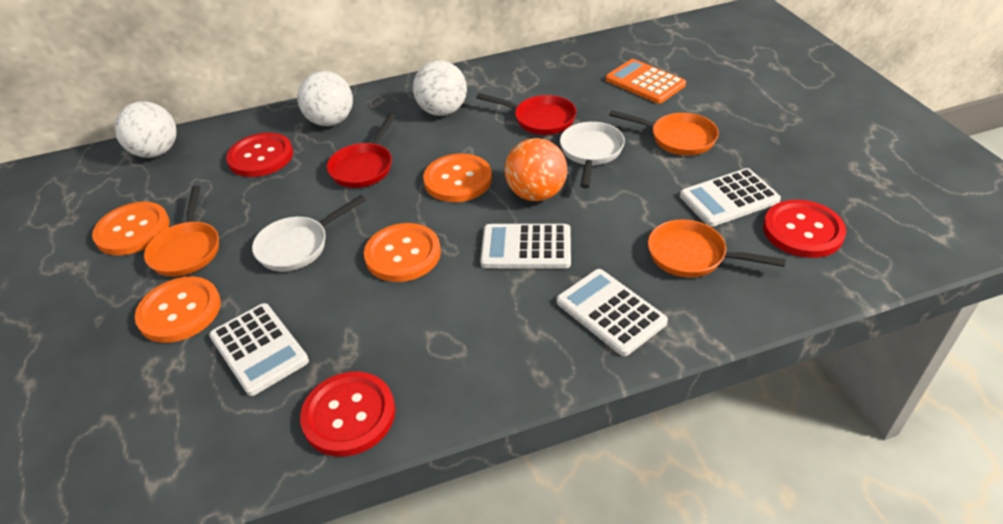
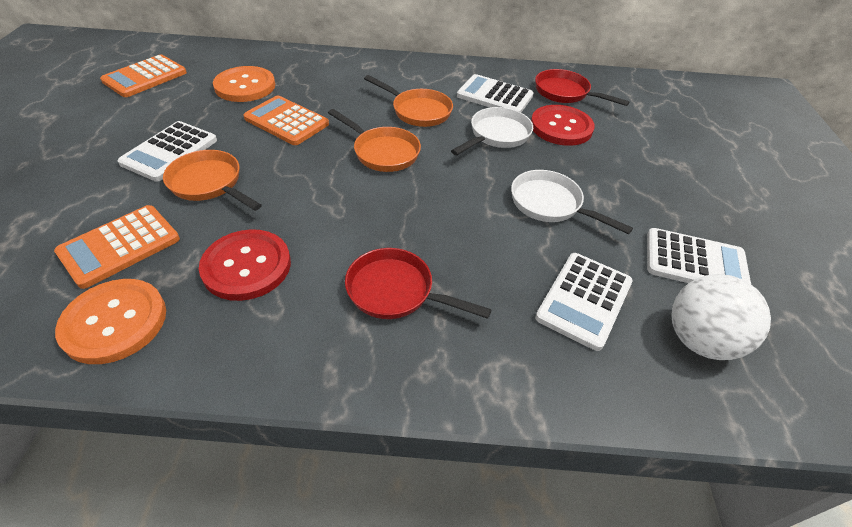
orange ball: 1 -> 0
orange button: 4 -> 2
orange calculator: 1 -> 3
red button: 3 -> 2
white ball: 3 -> 1

